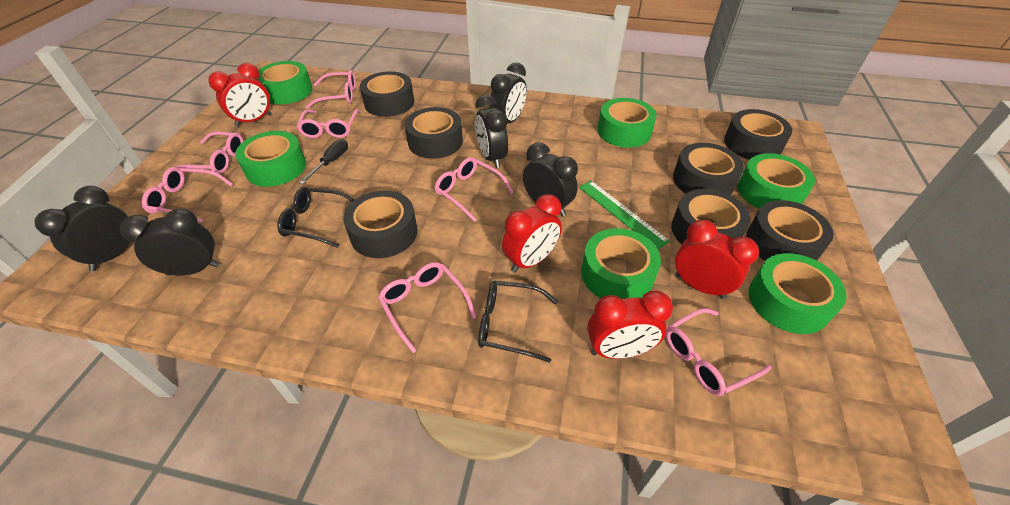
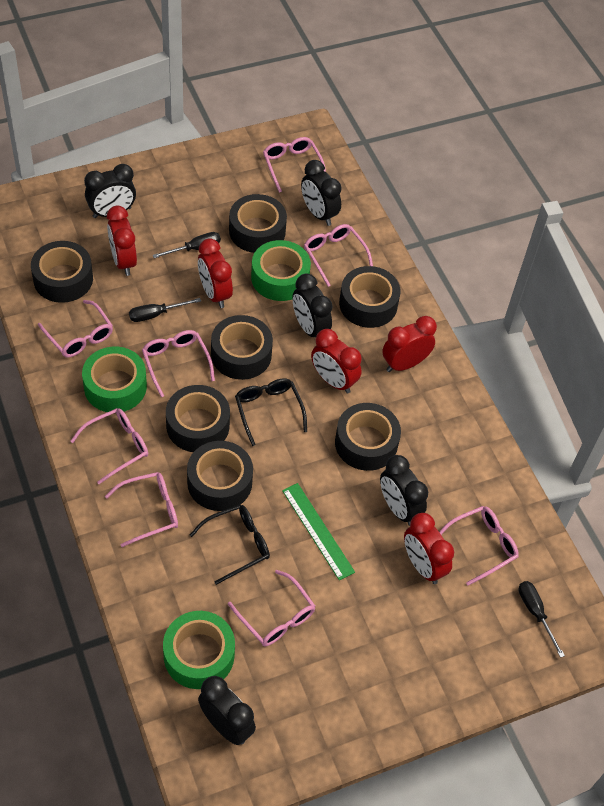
black screwdriver: 1 -> 3
green tape: 6 -> 3
pink glasses: 7 -> 8
red clock: 4 -> 5

